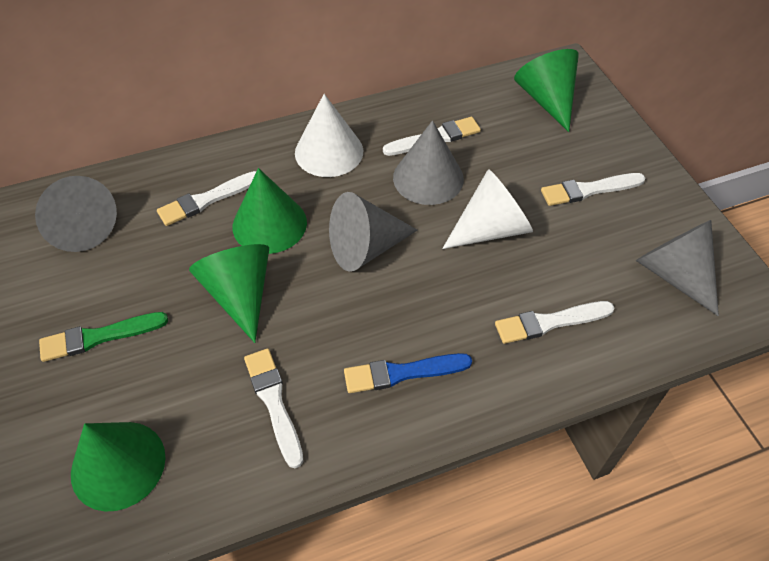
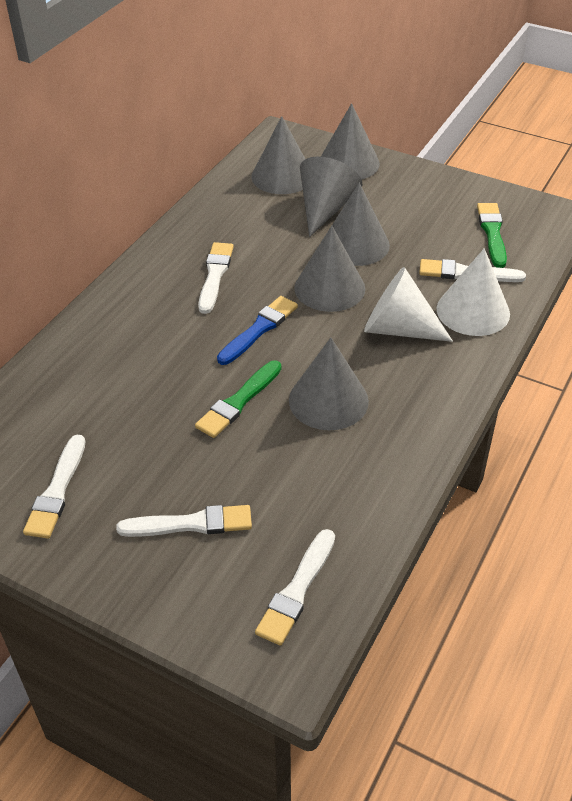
green brush: 1 -> 2
green cone: 4 -> 0
grey cone: 4 -> 6

